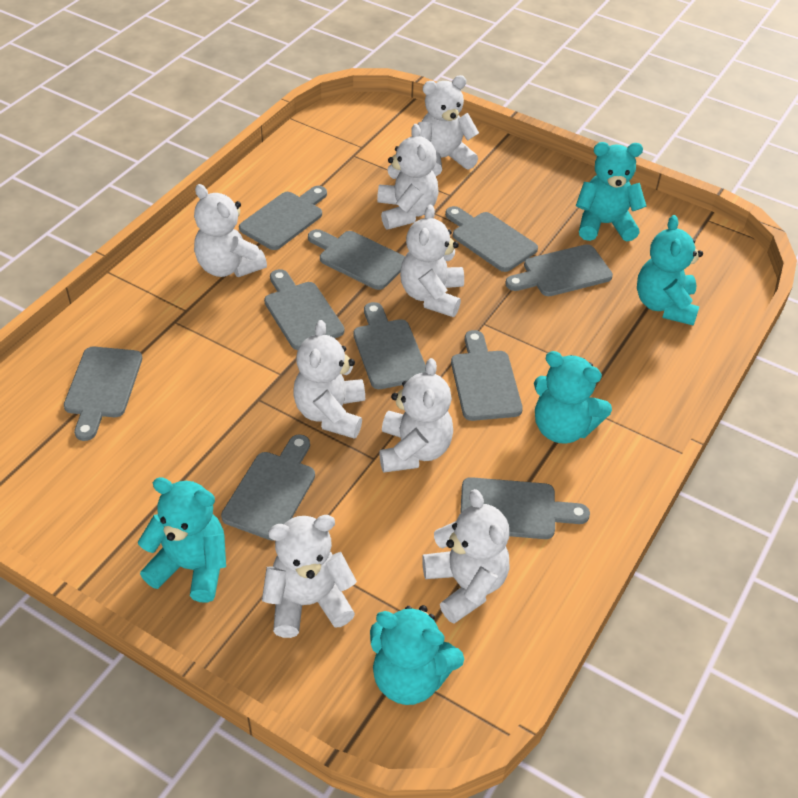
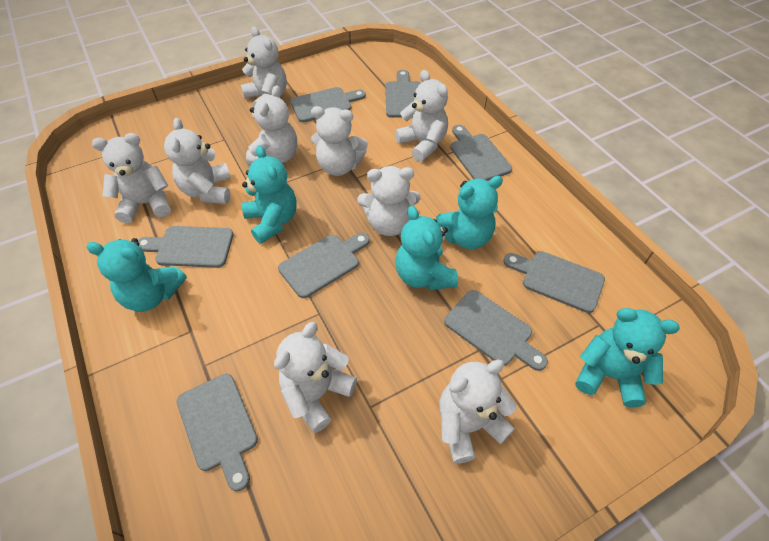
grey cutting board: 10 -> 8
white teddy bear: 8 -> 9

